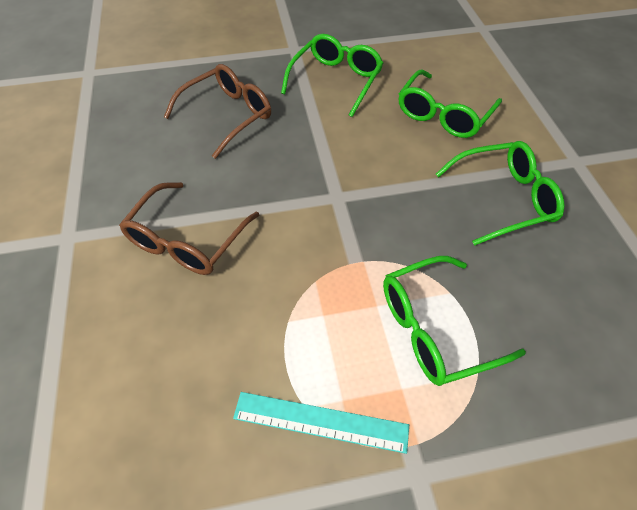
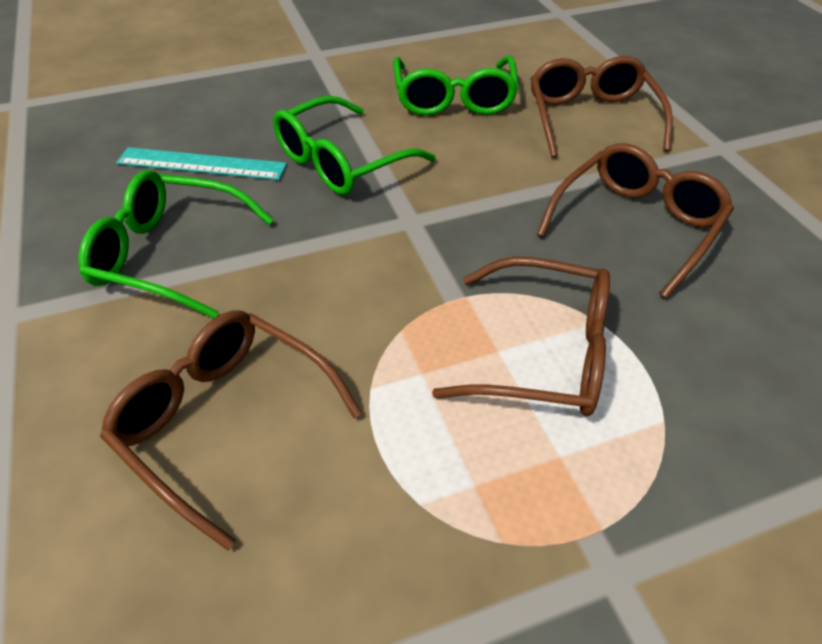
brown glasses: 2 -> 4
green glasses: 4 -> 3

